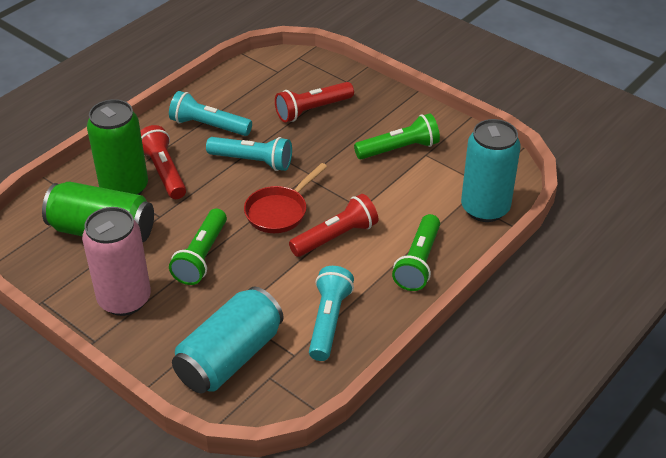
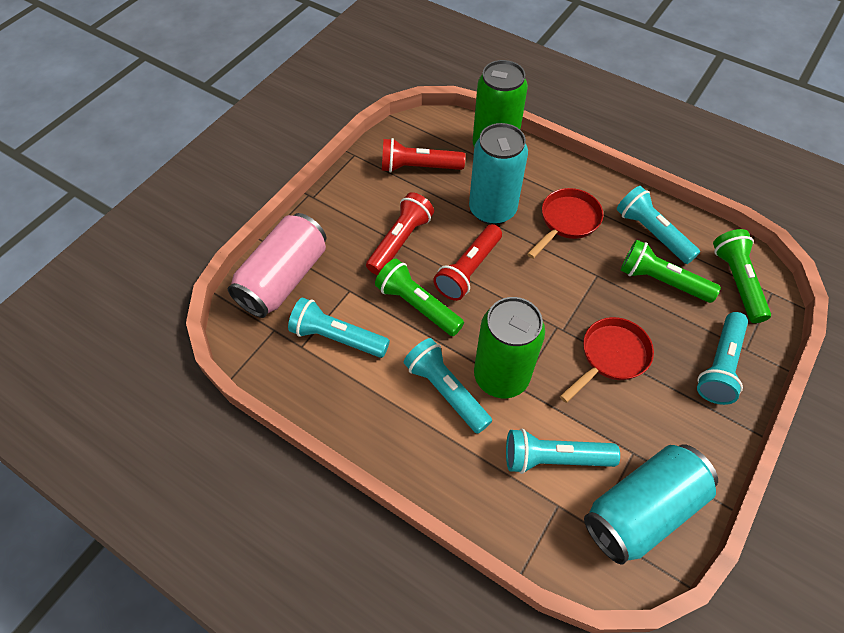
red pan: 1 -> 2
turquoise flashlight: 3 -> 5

